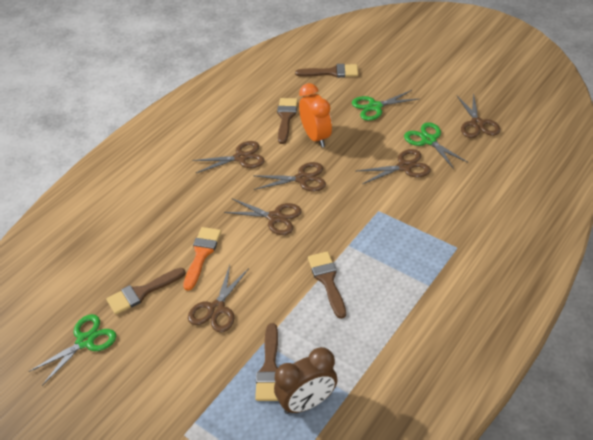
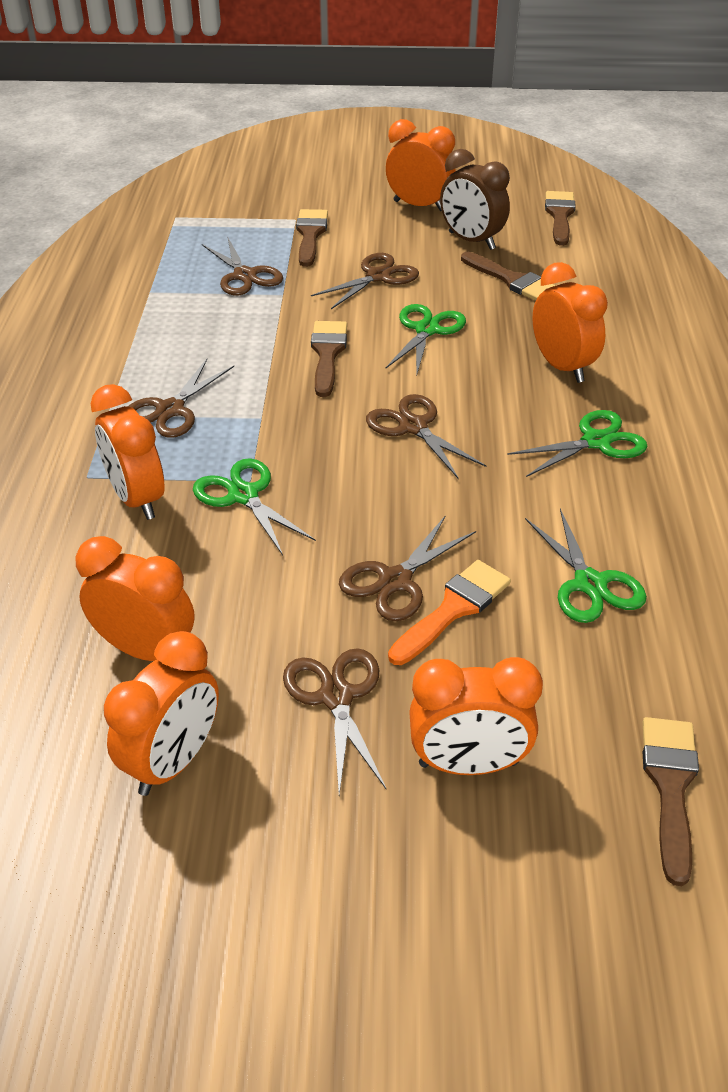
green scissors: 3 -> 4
orange clock: 1 -> 6

